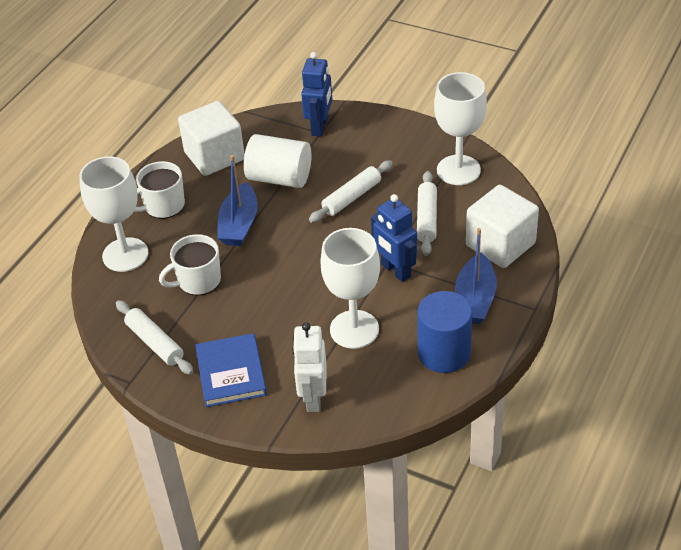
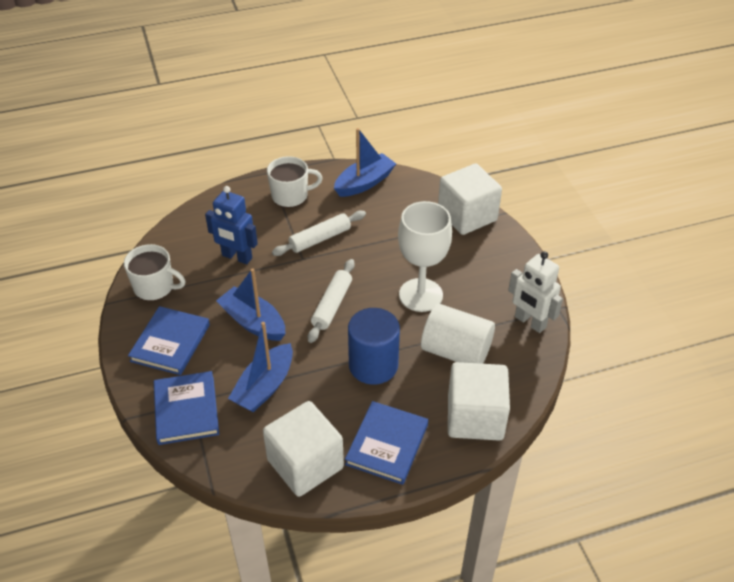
blue boat: 2 -> 3
blue book: 1 -> 3
blue robot: 2 -> 1
white cube: 2 -> 3
white goblet: 3 -> 1
white rolling pin: 3 -> 2

